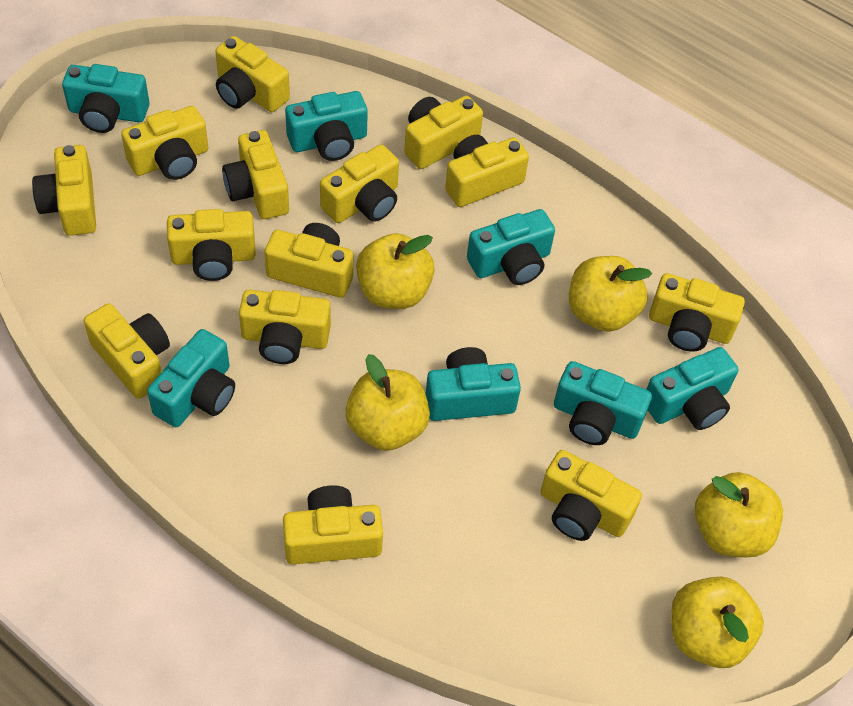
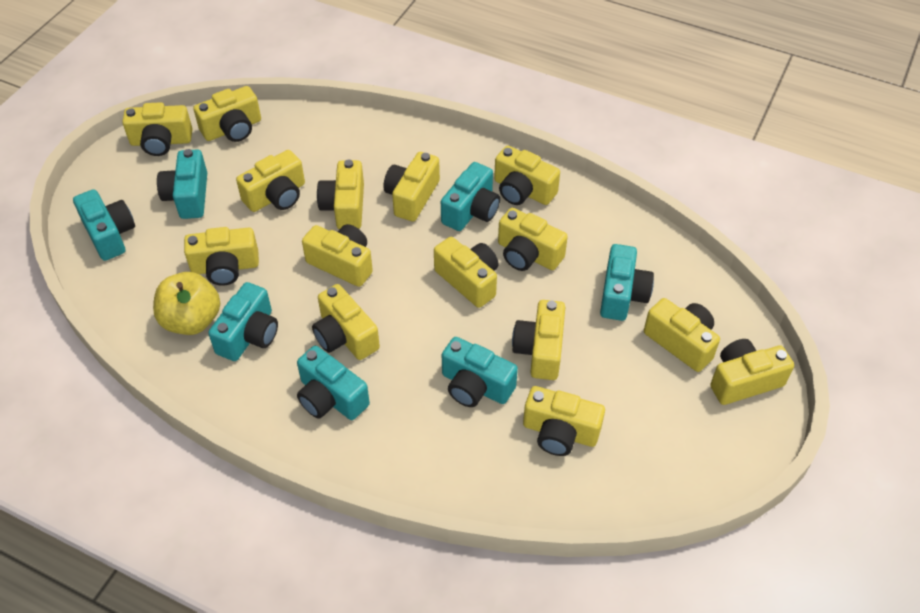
yellow apple: 5 -> 1
yellow camera: 14 -> 15

